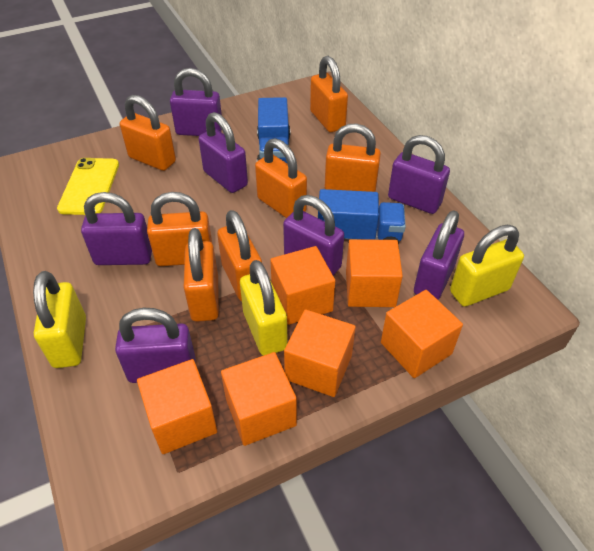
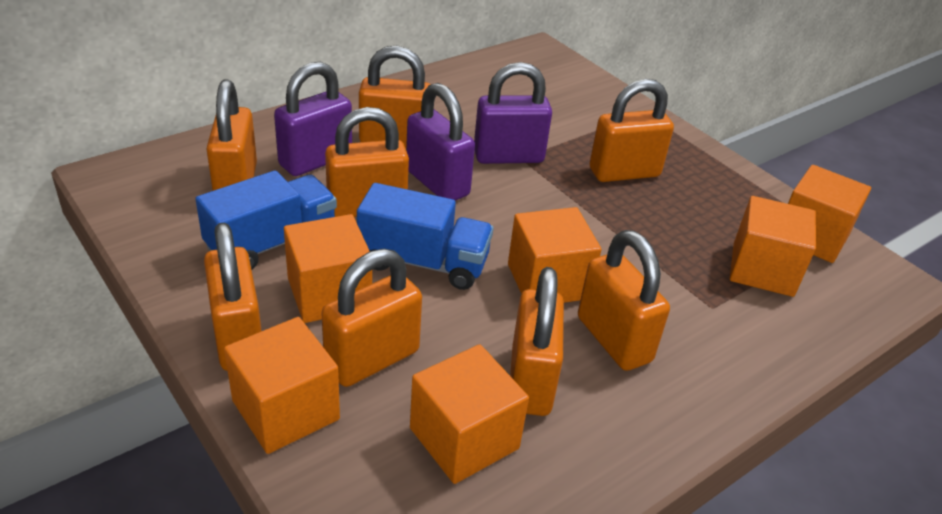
orange padlock: 7 -> 8
purple padlock: 7 -> 3
yellow padlock: 3 -> 0
yellow phone: 1 -> 0

